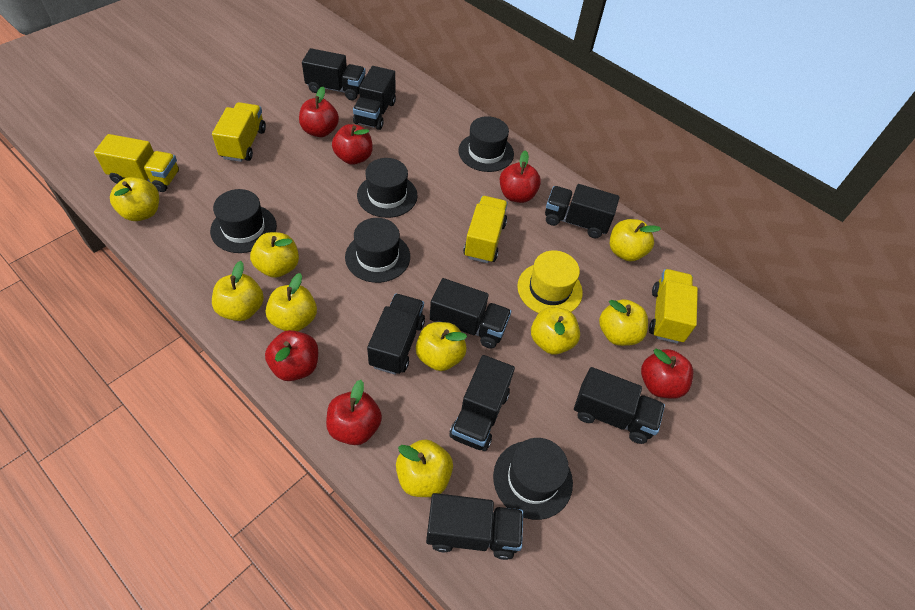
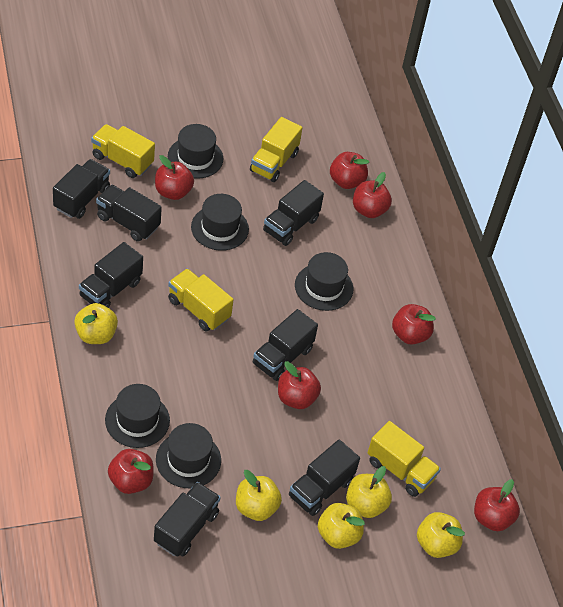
black truck: 8 -> 7
red apple: 6 -> 7
yellow apple: 9 -> 5
yellow hat: 1 -> 0

